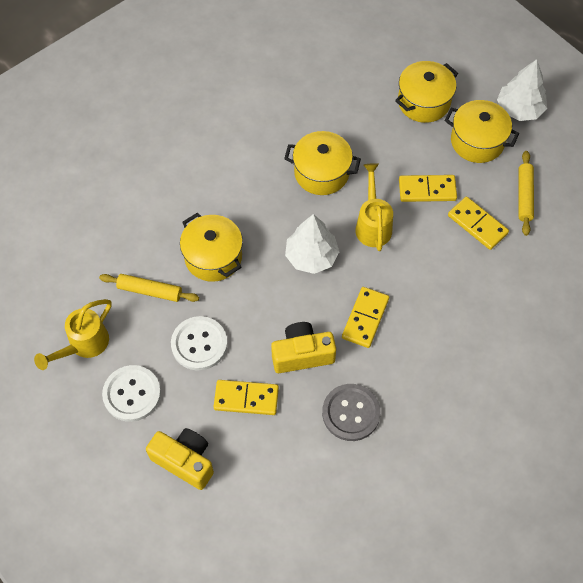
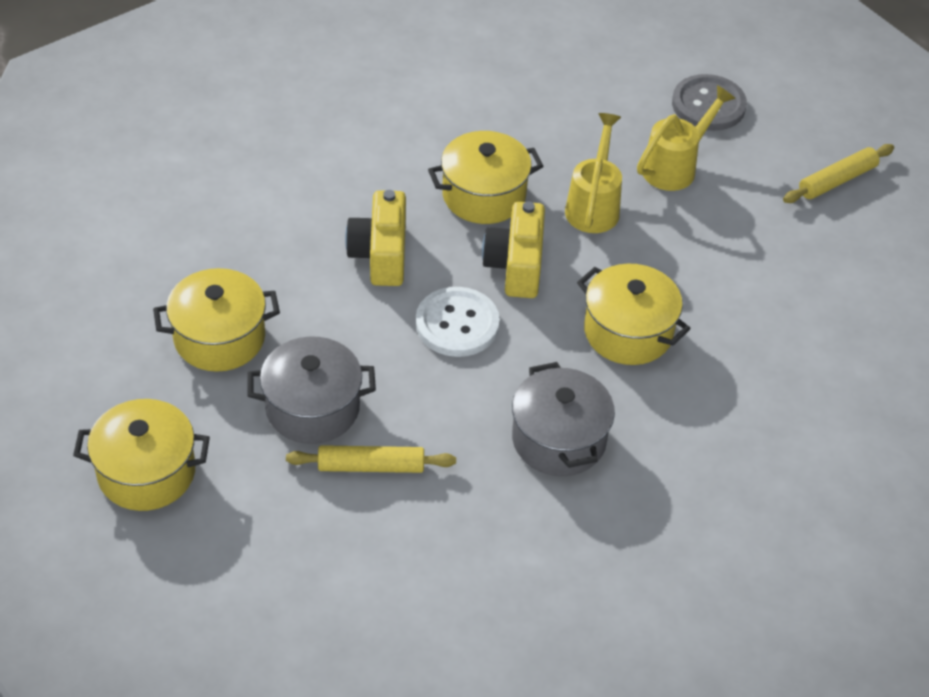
grey pot: 0 -> 2
white button: 2 -> 1
white tree: 2 -> 0
yellow domino: 4 -> 0

